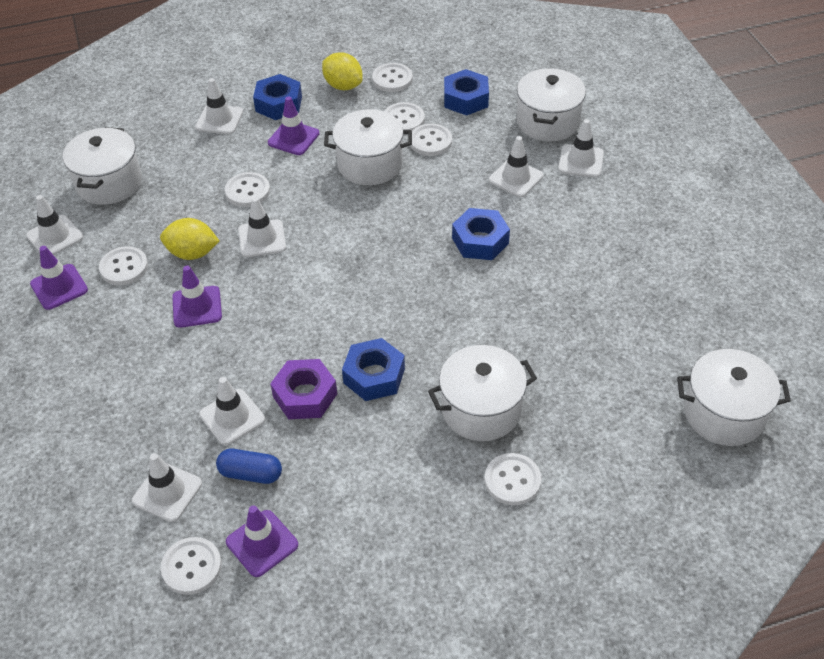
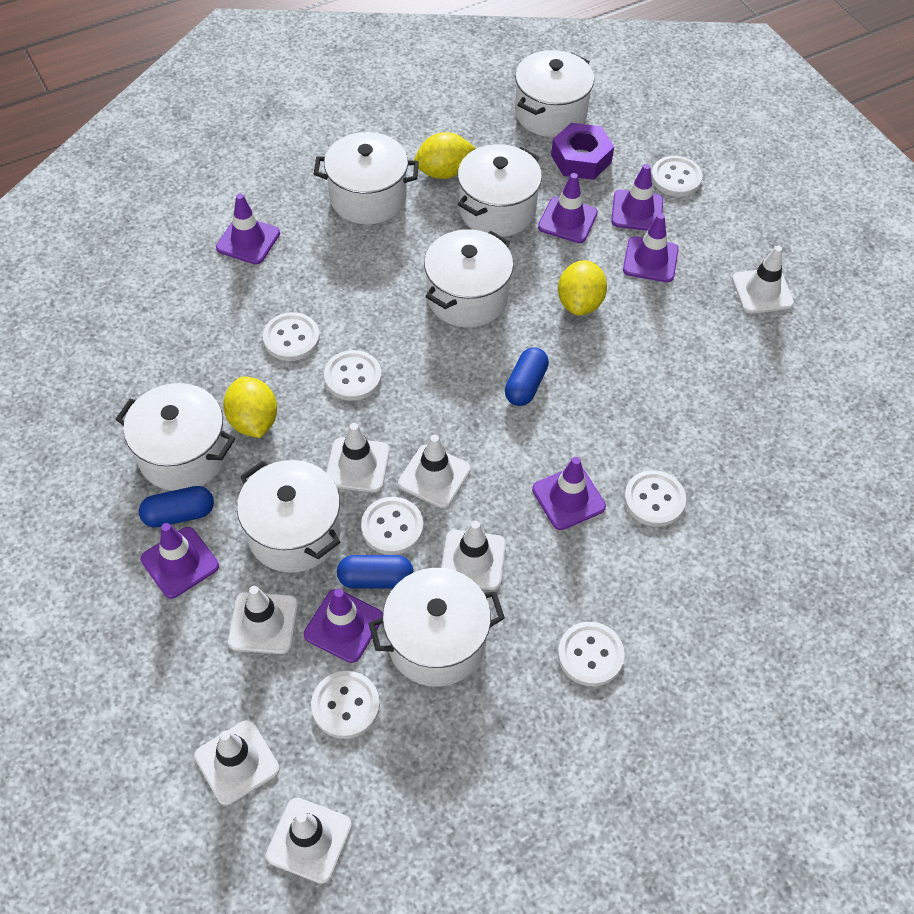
blue capsule: 1 -> 3
blue nut: 4 -> 0
purple traffic cone: 4 -> 7
white pot: 5 -> 7
yellow lemon: 2 -> 3

